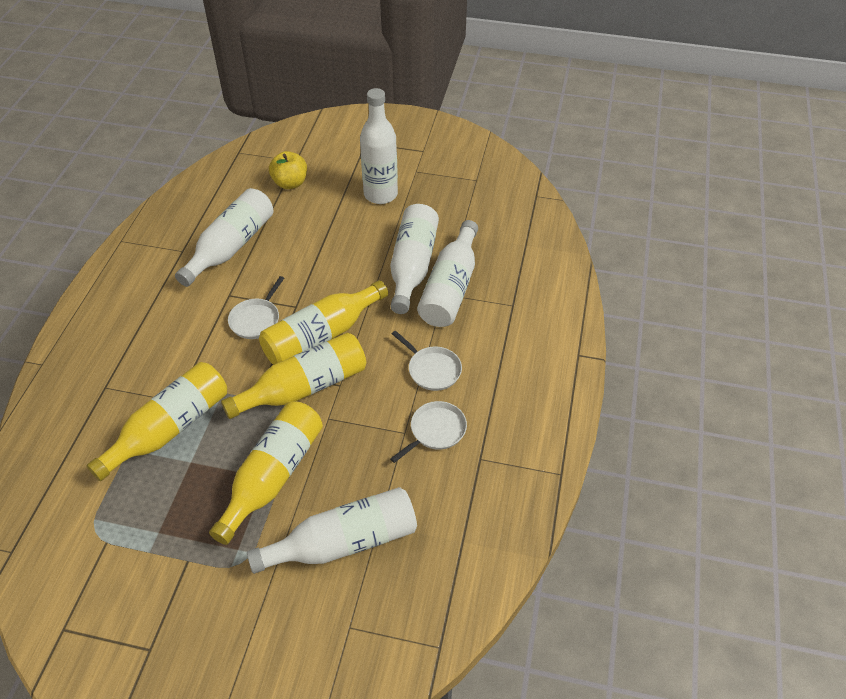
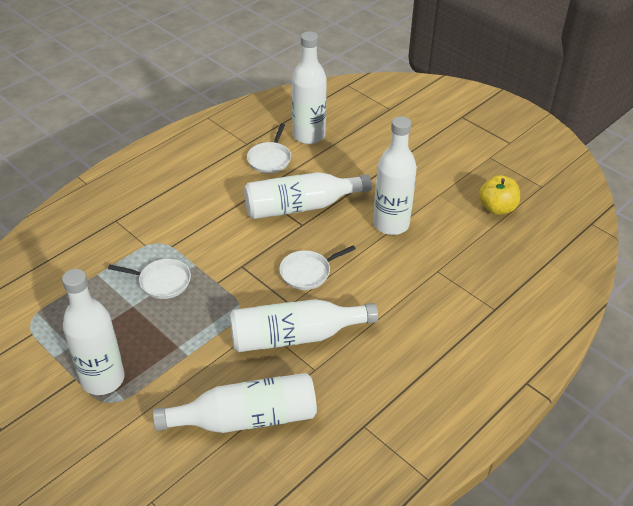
white bottle: 5 -> 6
yellow bottle: 4 -> 0

